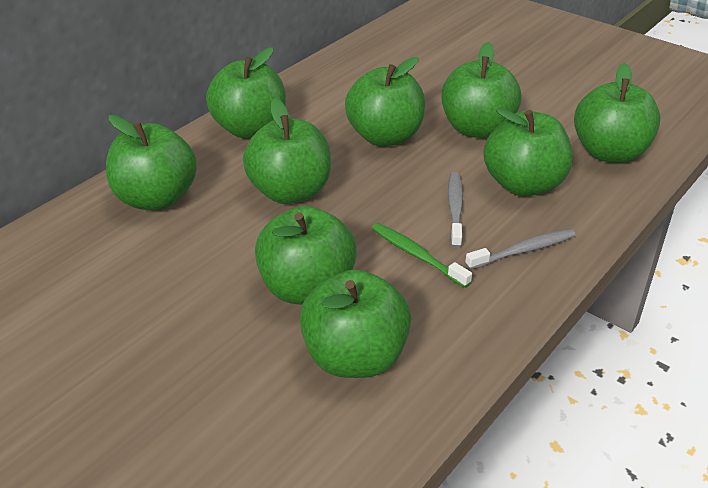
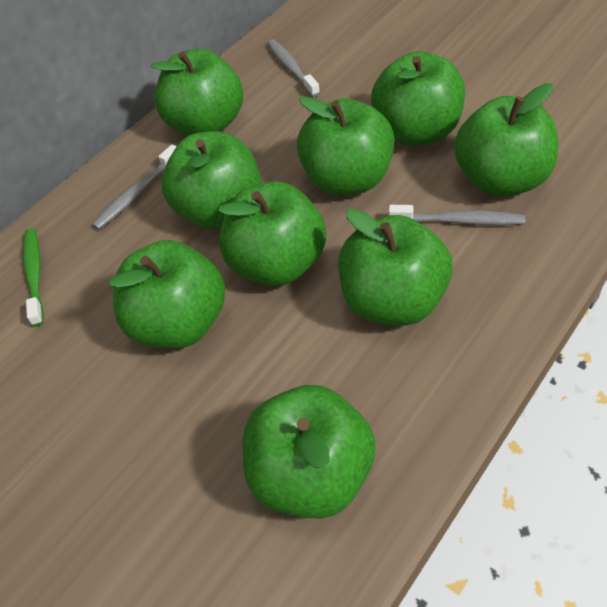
grey toothbrush: 2 -> 3

